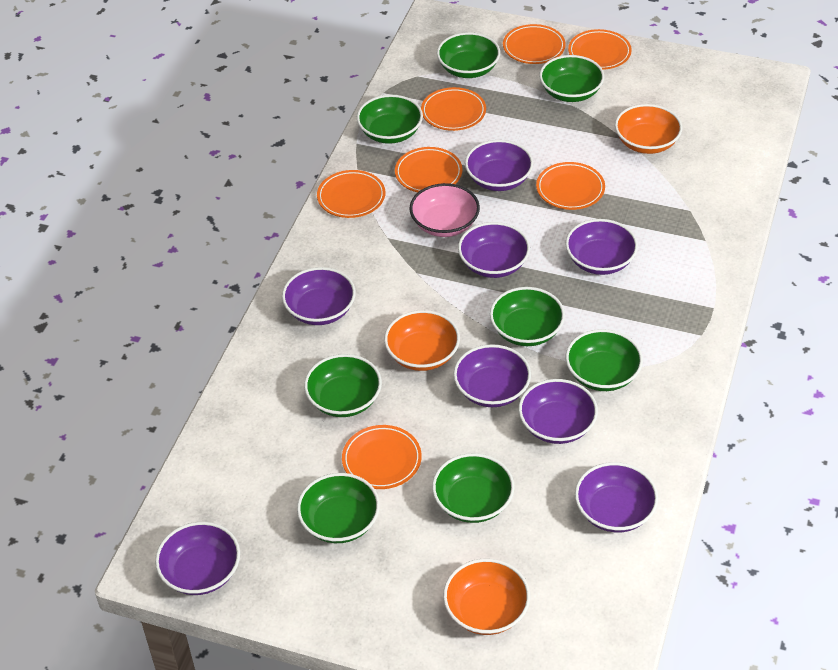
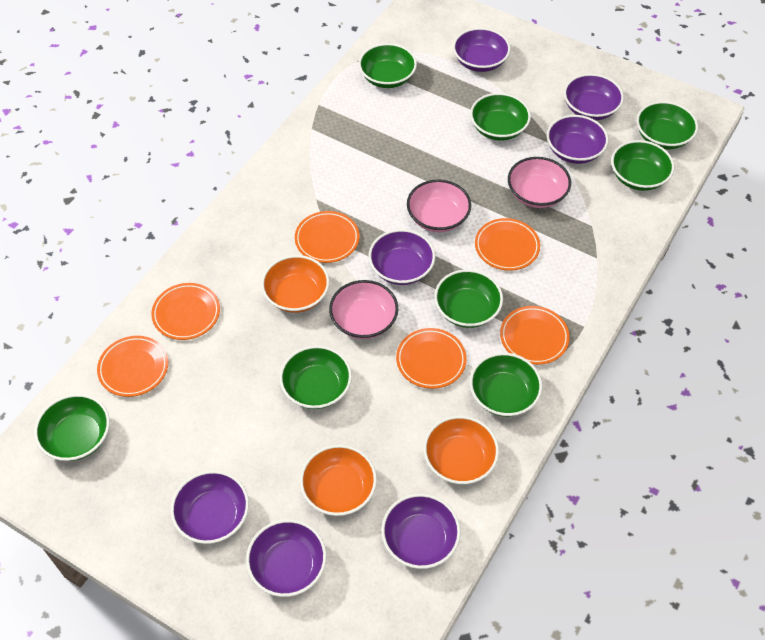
orange plate: 7 -> 6
pink bowl: 1 -> 3
purple bowl: 8 -> 7

